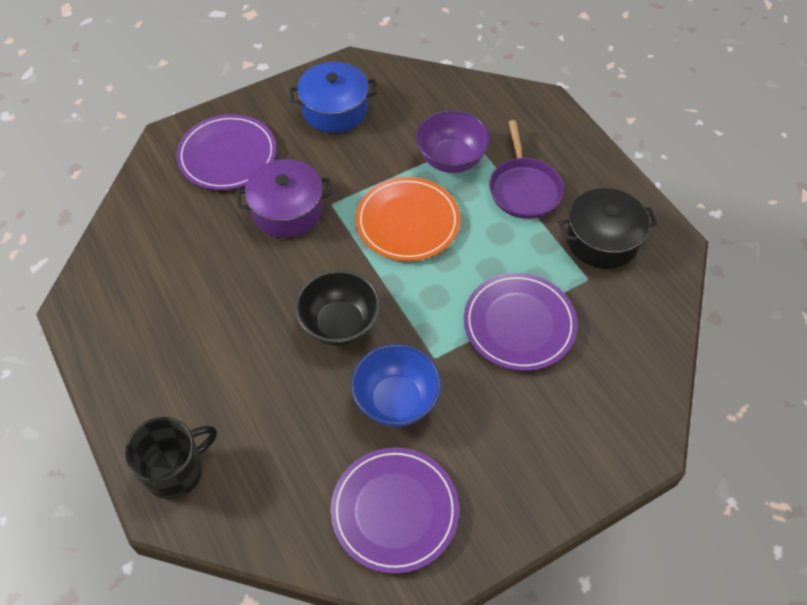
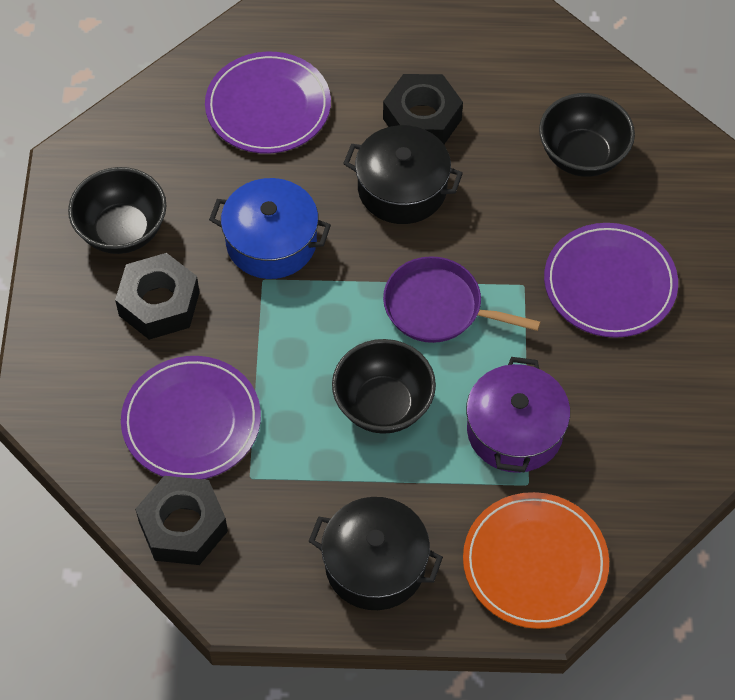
black bowl: 1 -> 3
black mug: 1 -> 0
black nut: 0 -> 3
black pot: 1 -> 2
blue bowl: 1 -> 0
purple bowl: 1 -> 0

